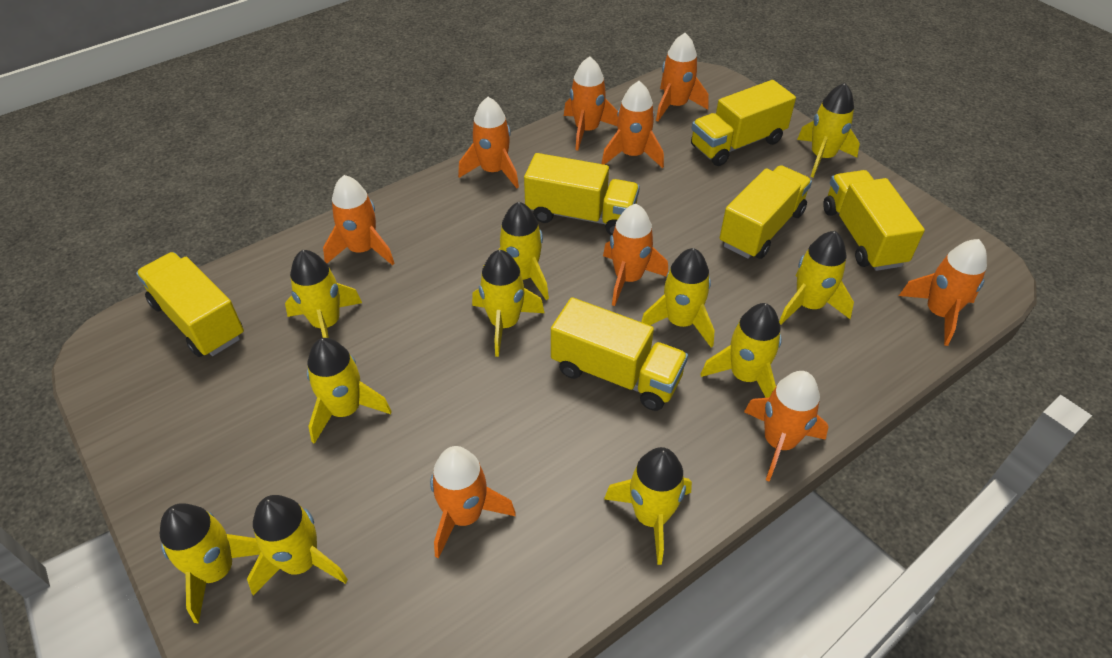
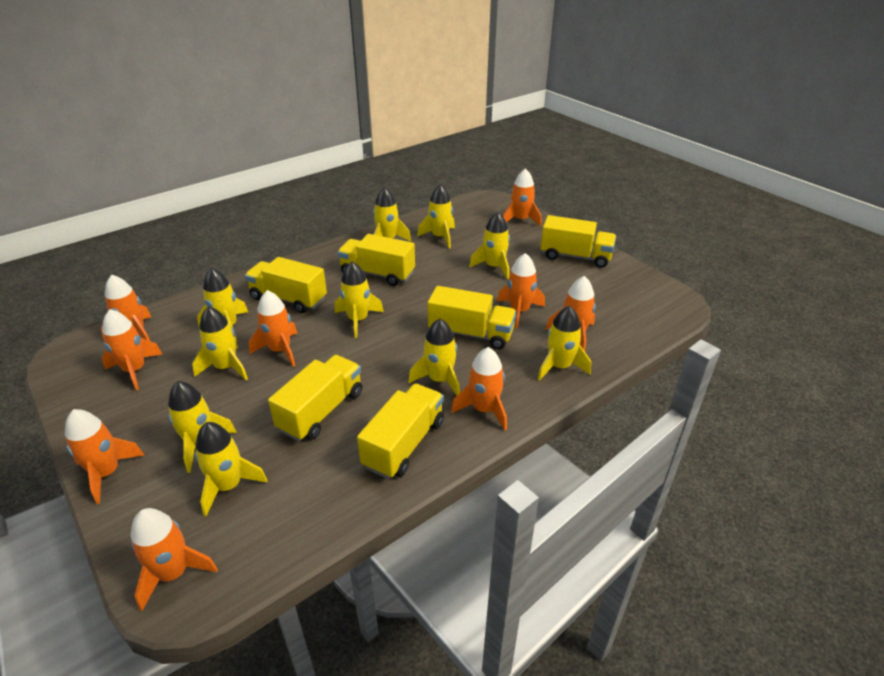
yellow rocket: 11 -> 10

